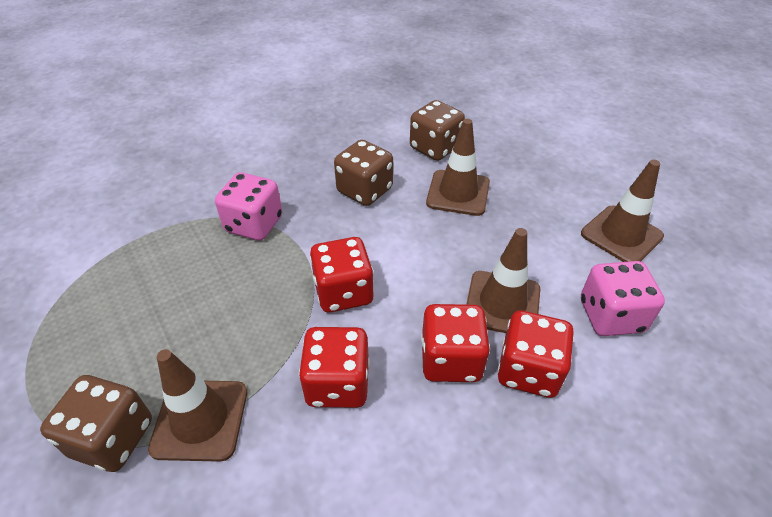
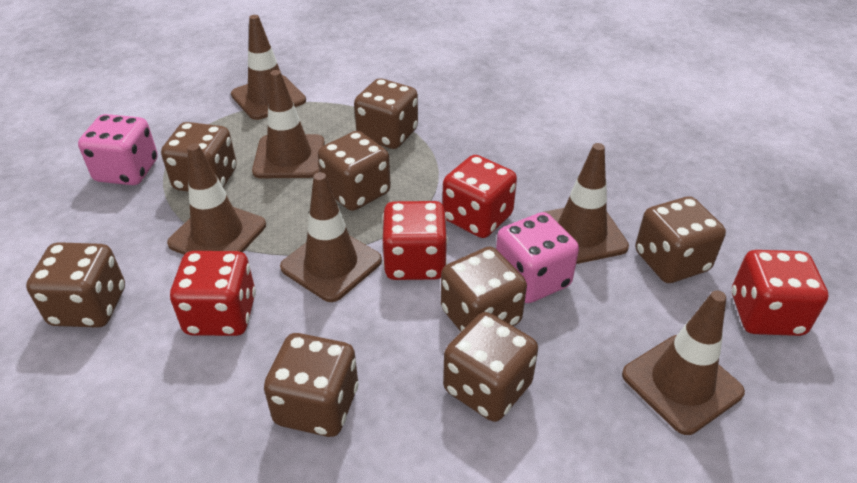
brown dice: 3 -> 8
brown traffic cone: 4 -> 6

